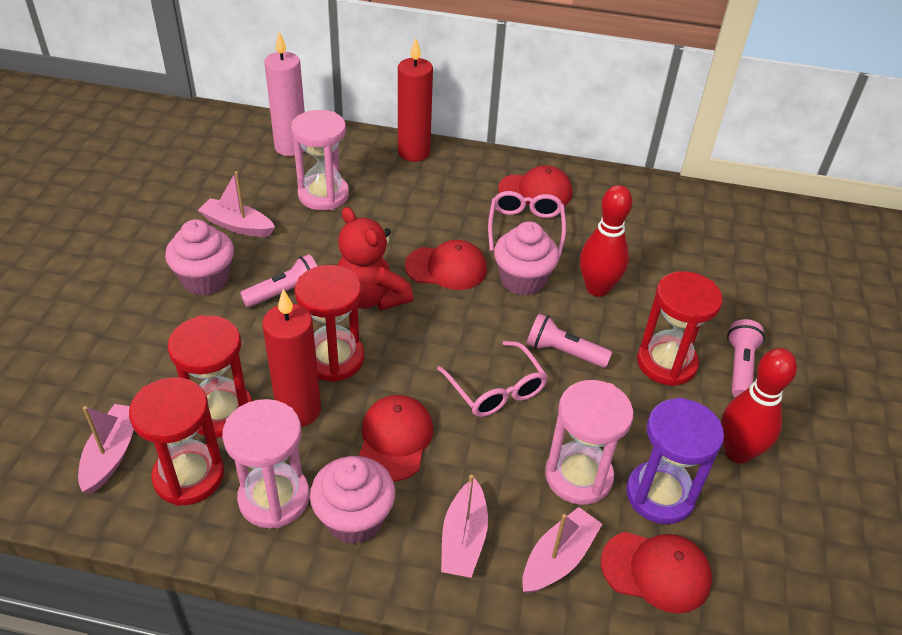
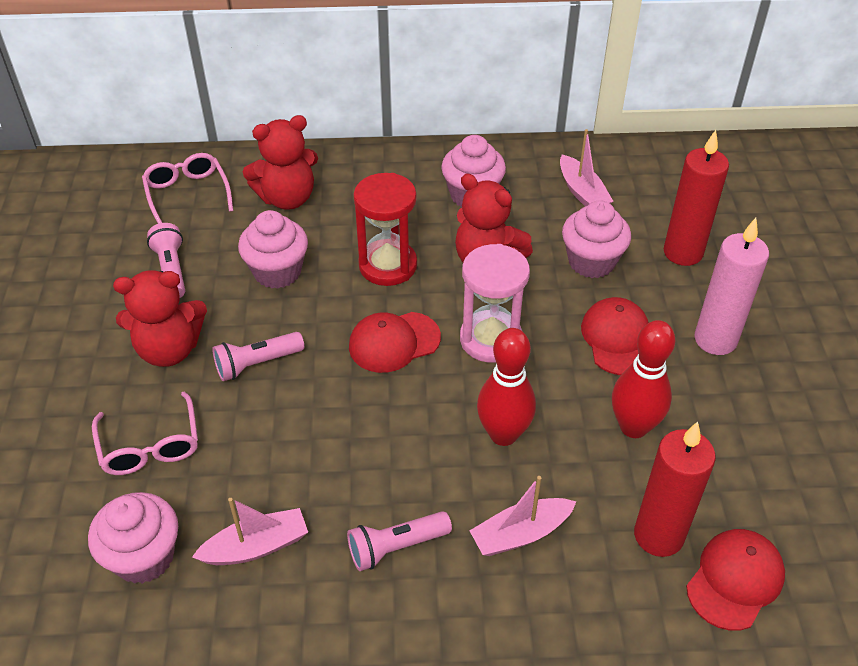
pink boat: 4 -> 3
pink cupcake: 3 -> 4
pink hourglass: 3 -> 1
purple hourglass: 1 -> 0
red cap: 4 -> 3
red hourglass: 4 -> 1
red teddy bear: 1 -> 3

